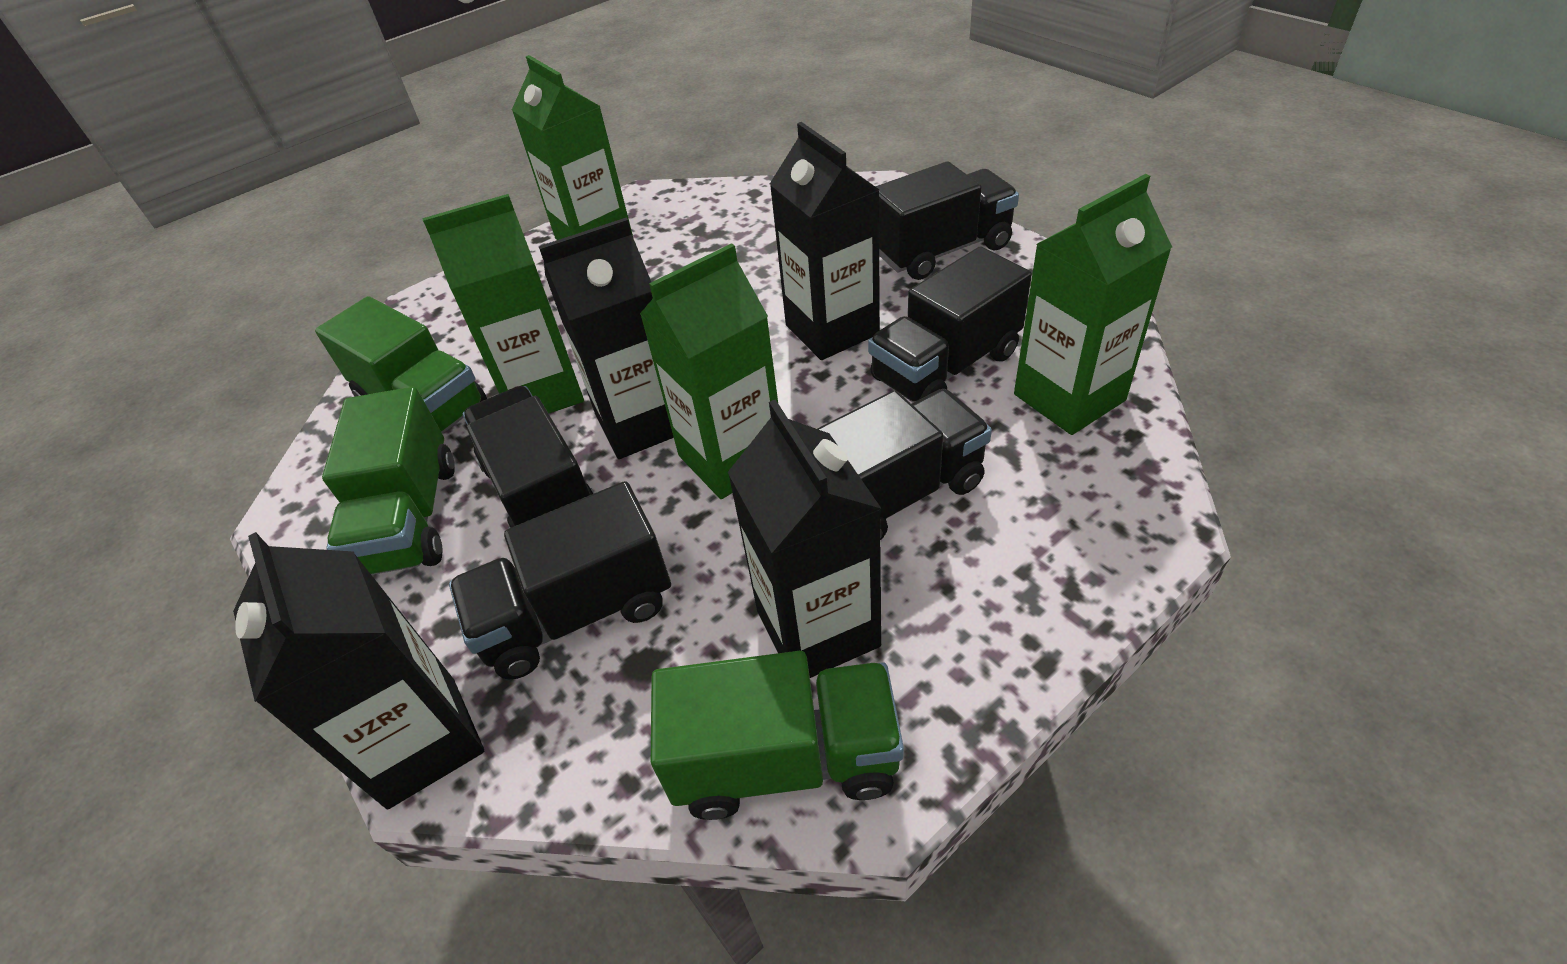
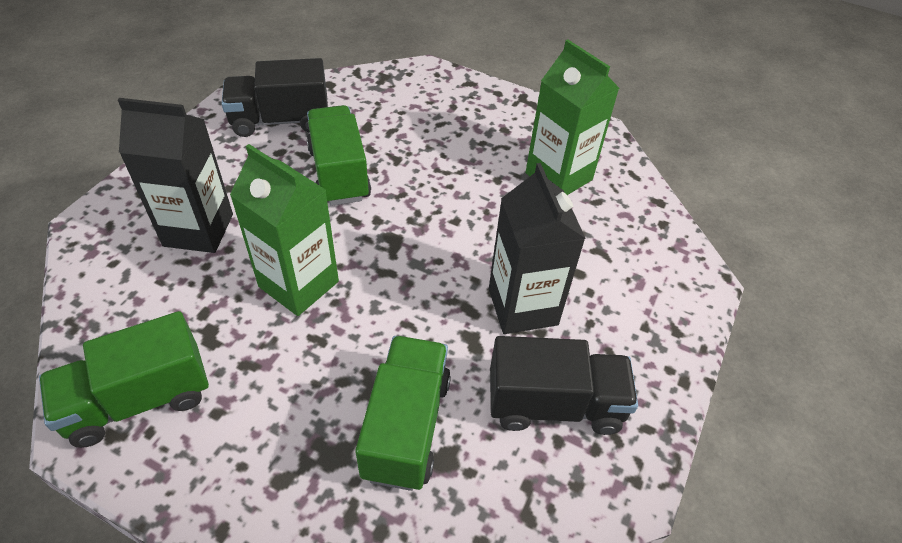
black carton: 4 -> 2
black truck: 5 -> 2
green carton: 4 -> 2

